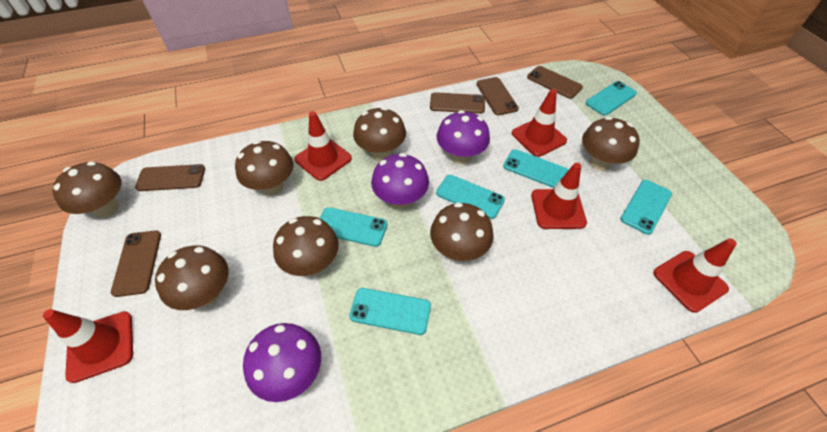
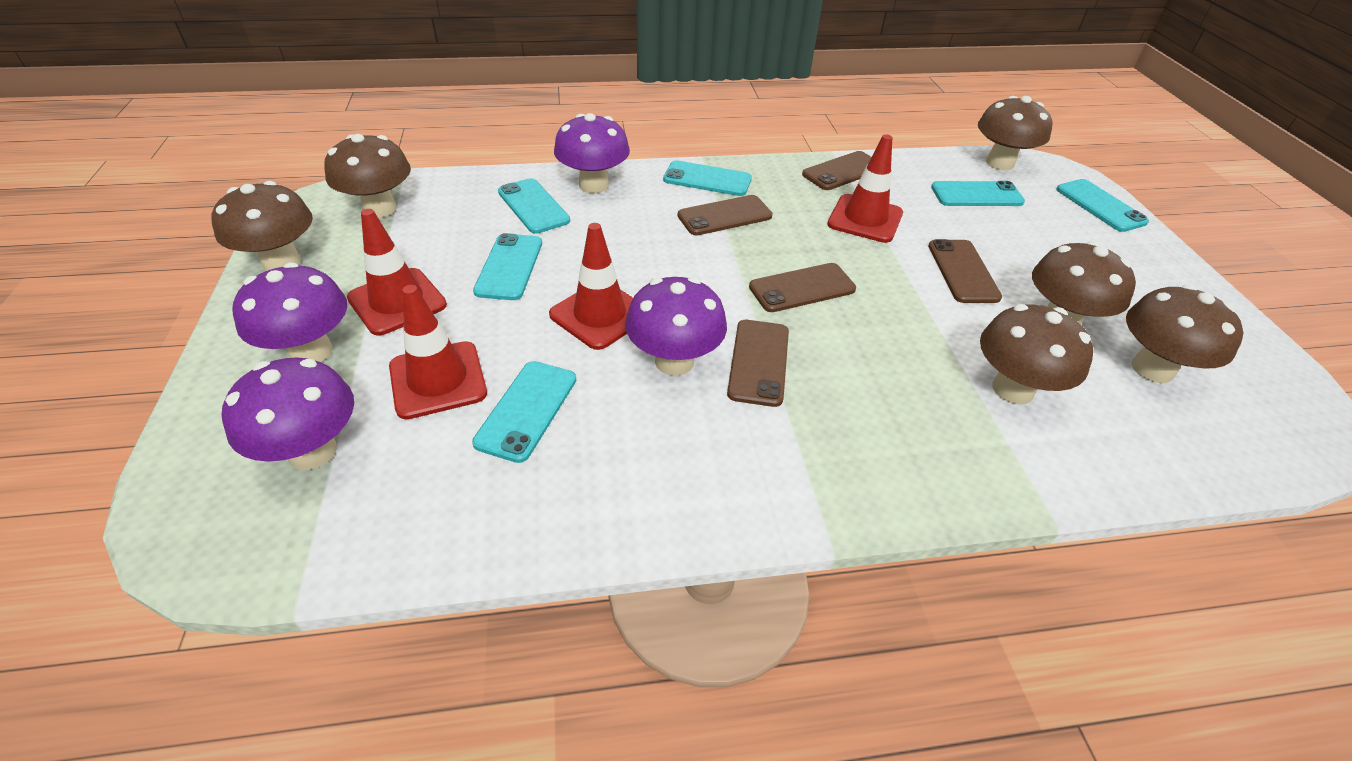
brown mushroom: 7 -> 6
purple mushroom: 3 -> 4
red traffic cone: 5 -> 4

